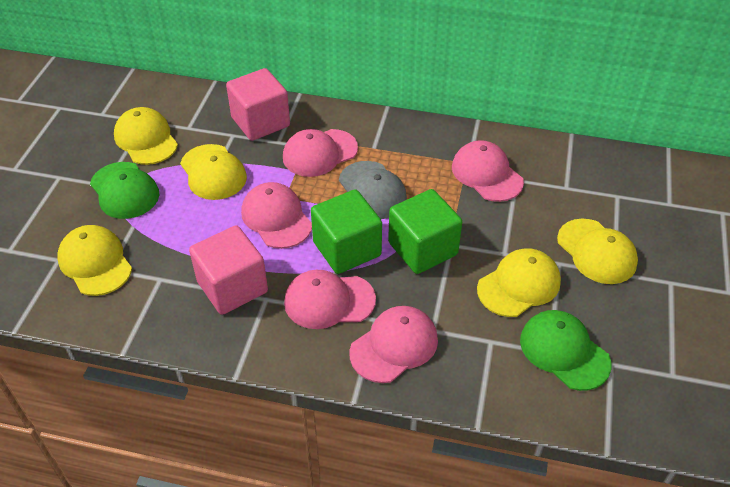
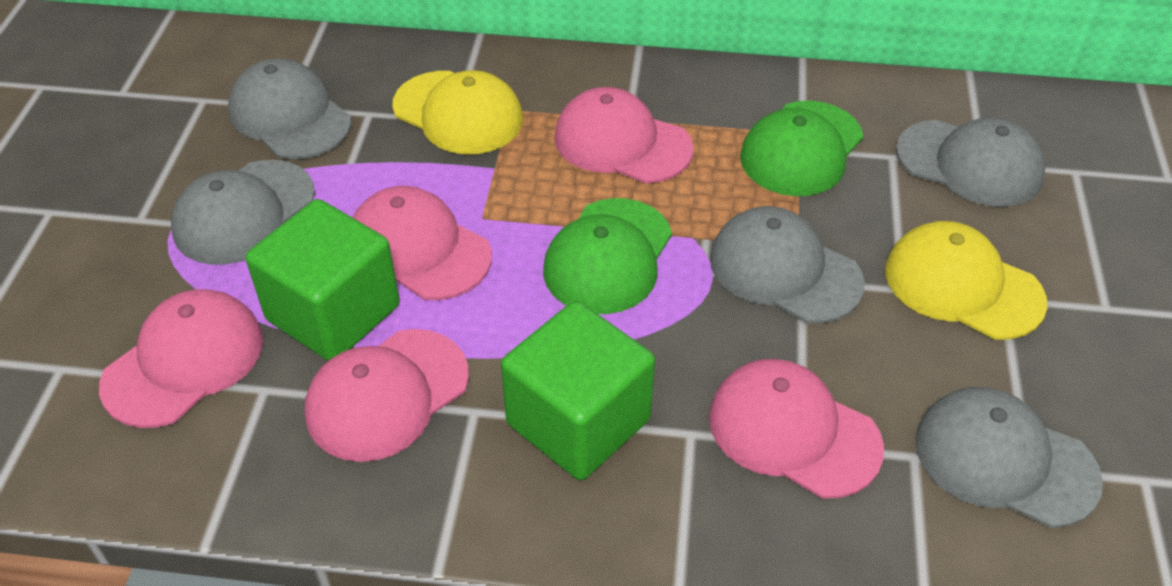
grey cap: 1 -> 5
pink cube: 2 -> 0
yellow cap: 5 -> 2

